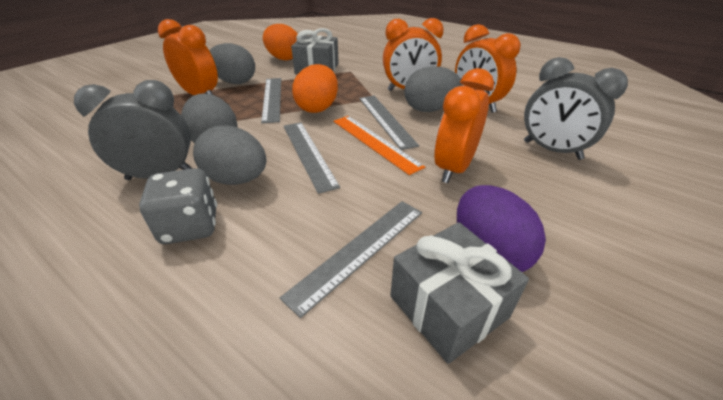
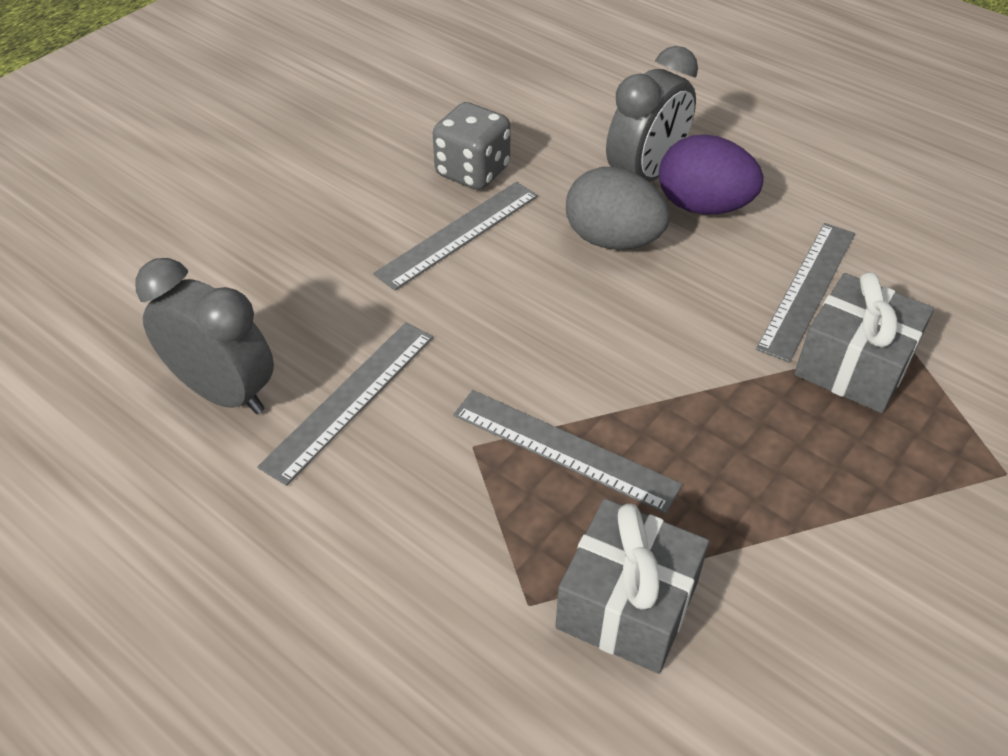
grey egg: 4 -> 1
orange clock: 4 -> 0
orange egg: 2 -> 0
orange ruler: 1 -> 0

